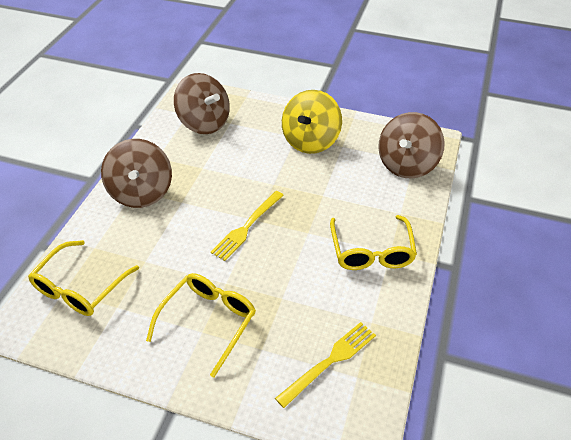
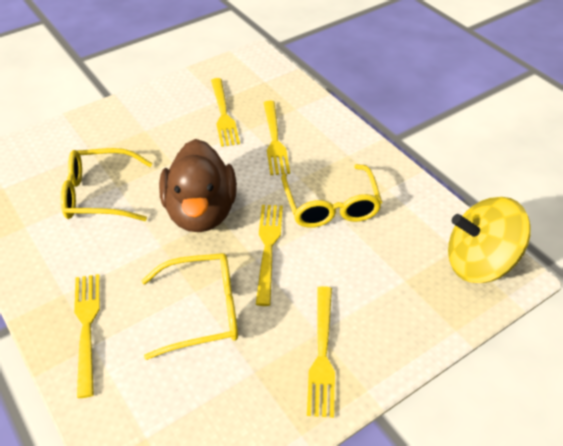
brown duck: 0 -> 1
brown spinning top: 3 -> 0
yellow fork: 2 -> 5

